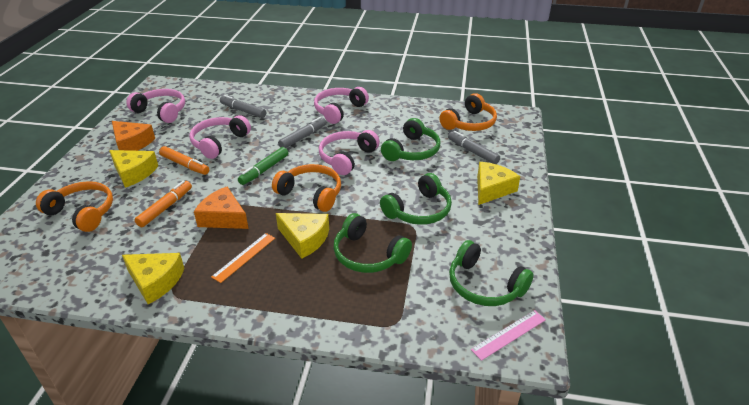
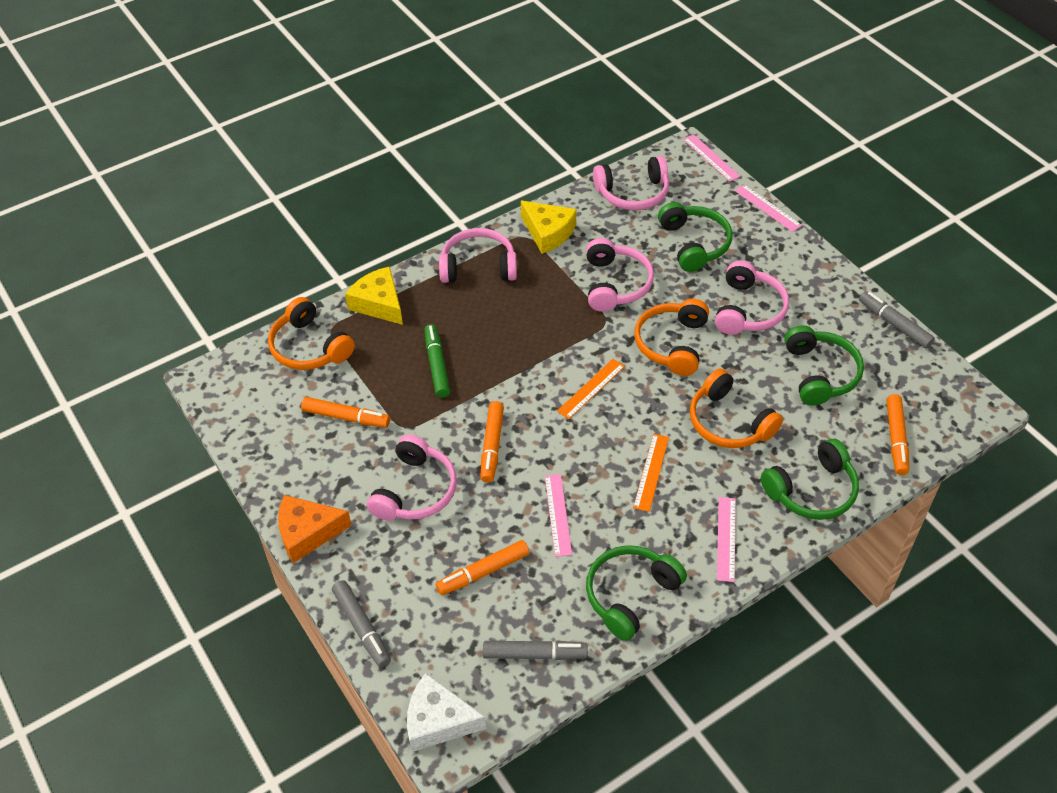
orange cheese: 2 -> 1
orange marker: 2 -> 4
orange ruler: 1 -> 2
pink headphones: 4 -> 5
pink ruler: 1 -> 4
white cheese: 0 -> 1
yellow cheese: 4 -> 2

